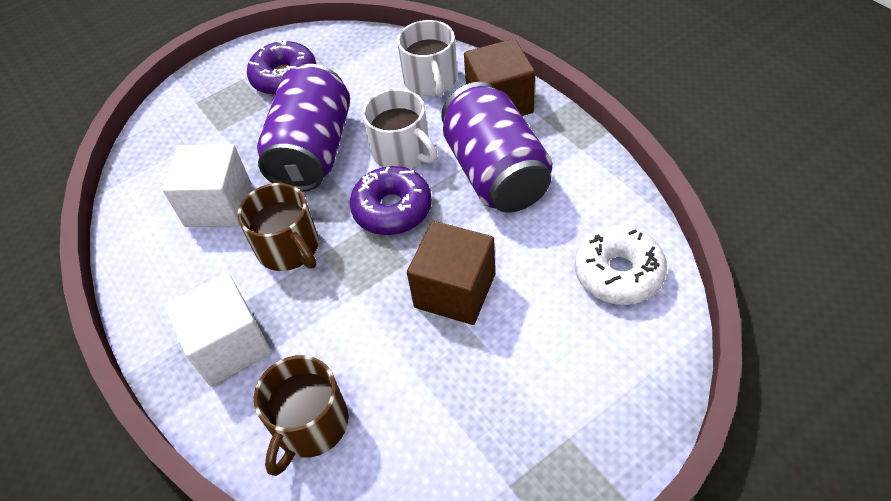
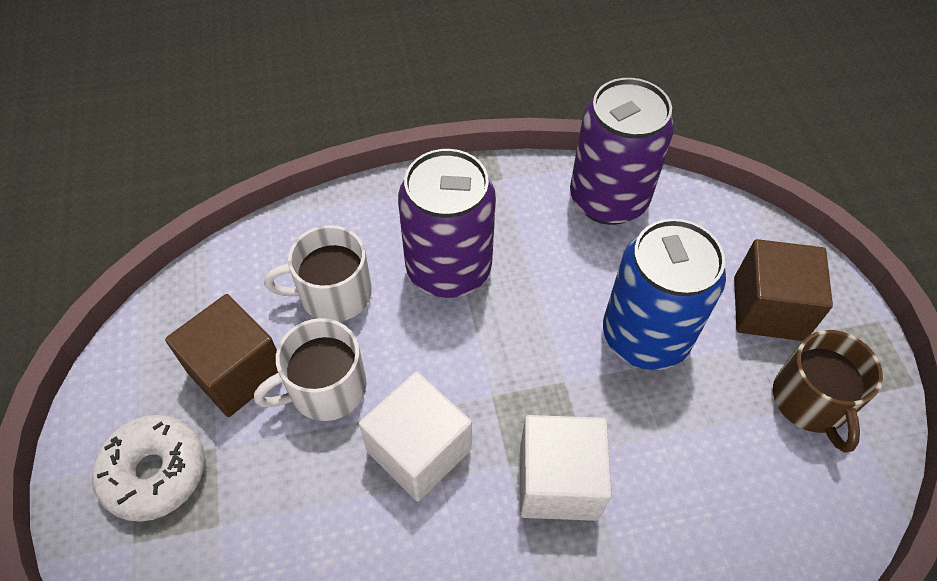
blue can: 0 -> 1
brown mug: 2 -> 1
purple donut: 2 -> 0

